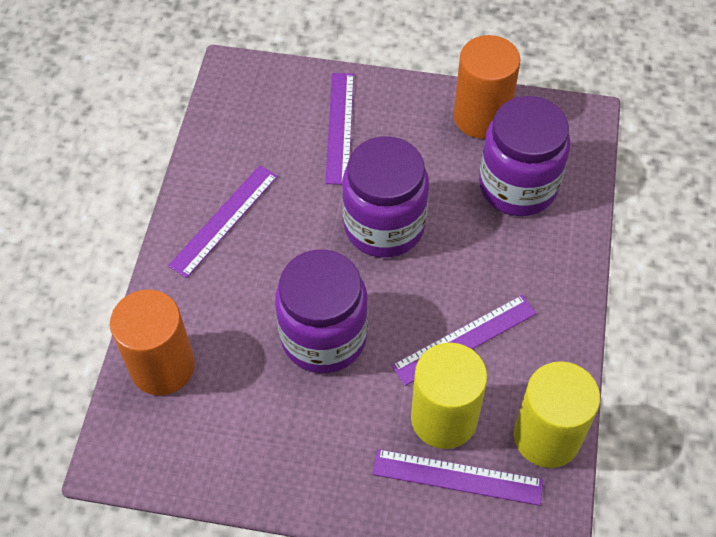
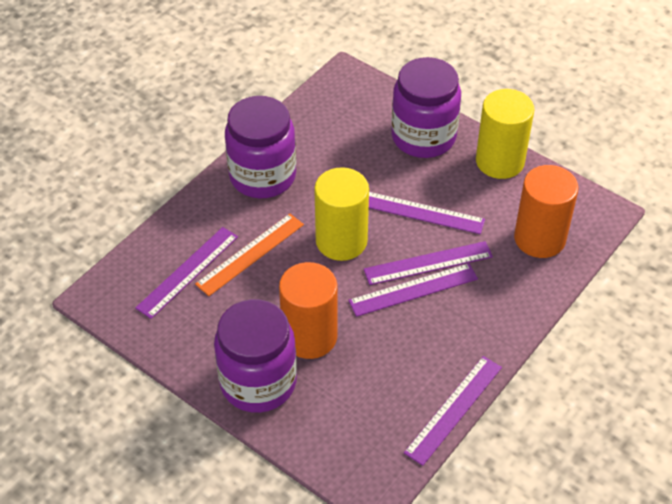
orange ruler: 0 -> 1
purple ruler: 4 -> 5

